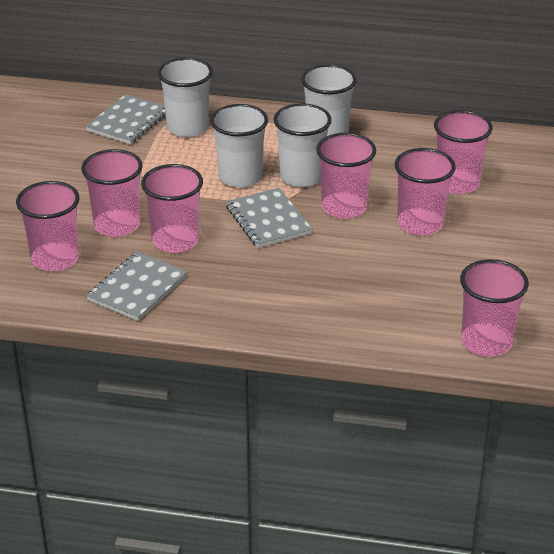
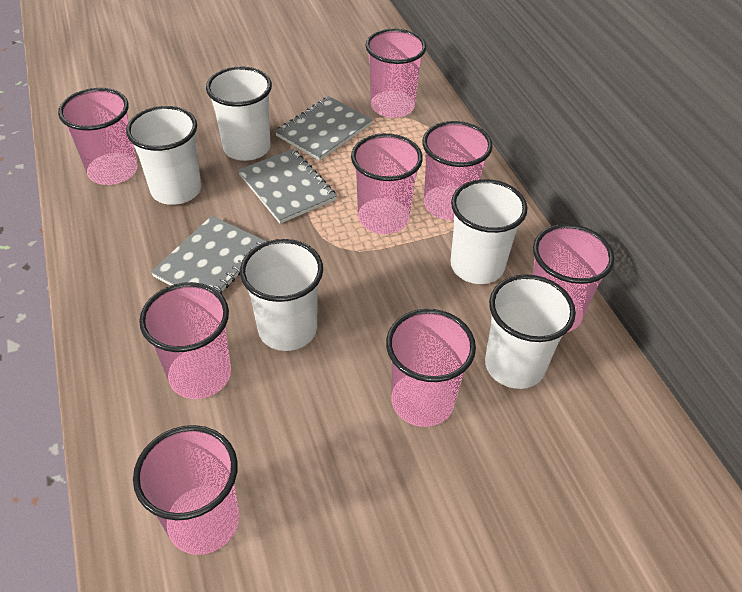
pink cup: 7 -> 8
white cup: 4 -> 5

